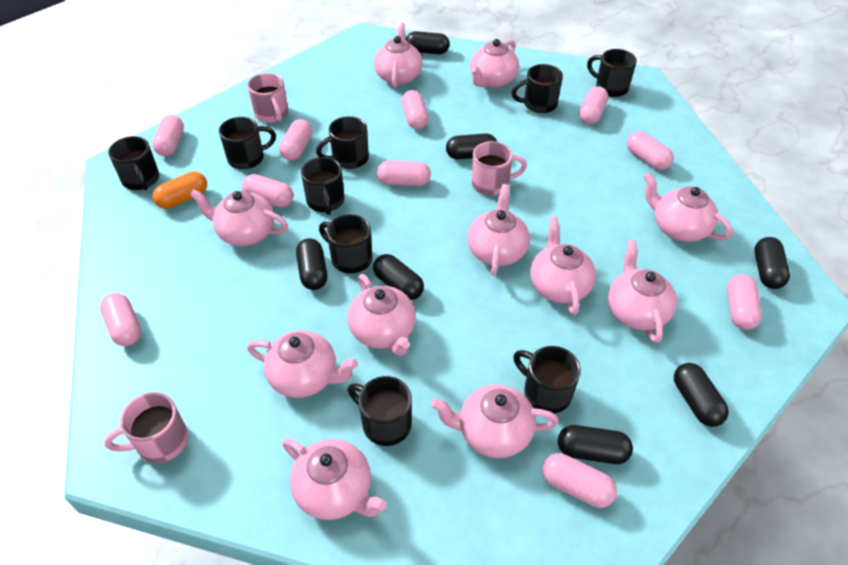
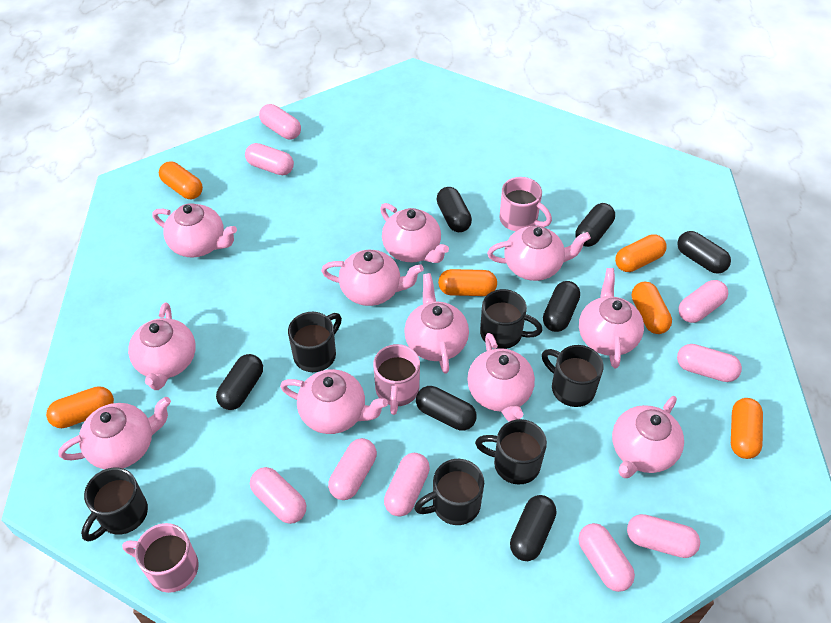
black mug: 9 -> 6
orange capsule: 1 -> 6
pink capsule: 10 -> 9

